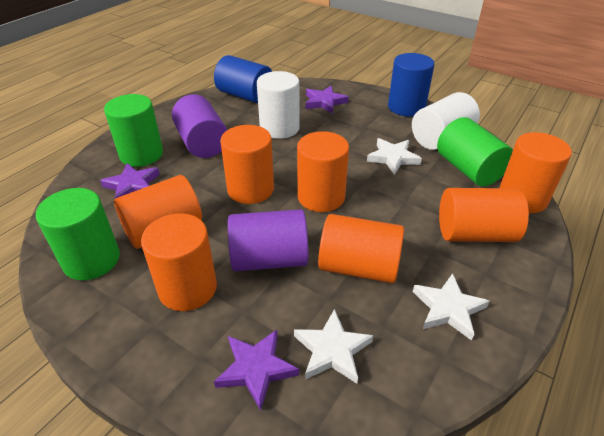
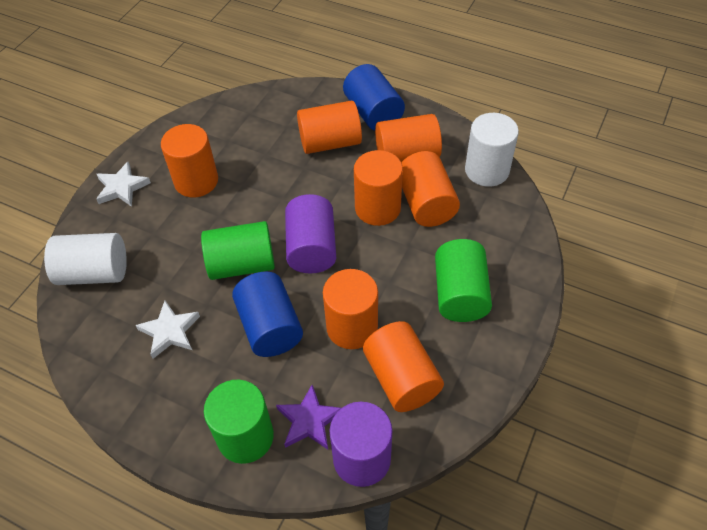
purple star: 3 -> 1
white star: 3 -> 2

